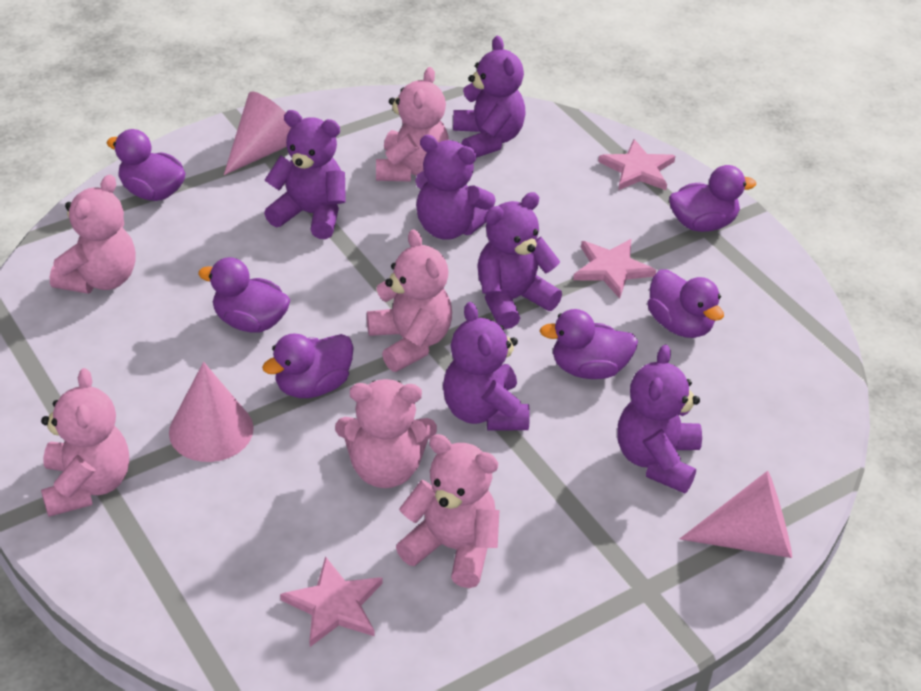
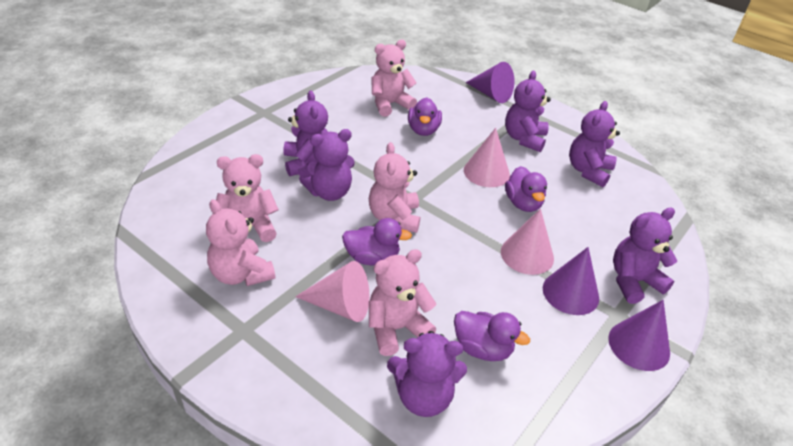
pink star: 3 -> 0
pink teddy bear: 6 -> 5
purple cone: 0 -> 3
purple duck: 6 -> 4

